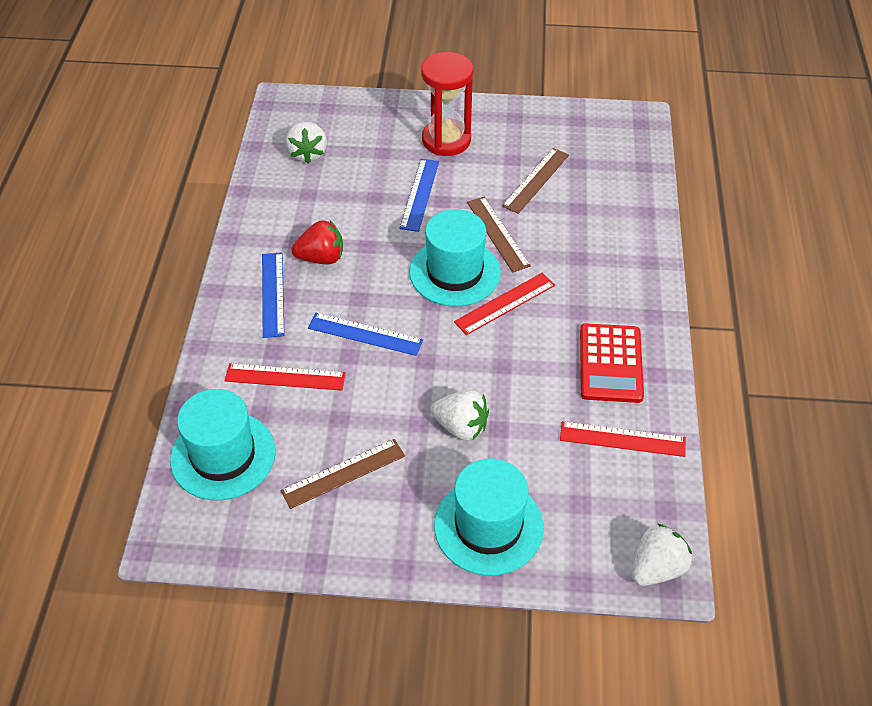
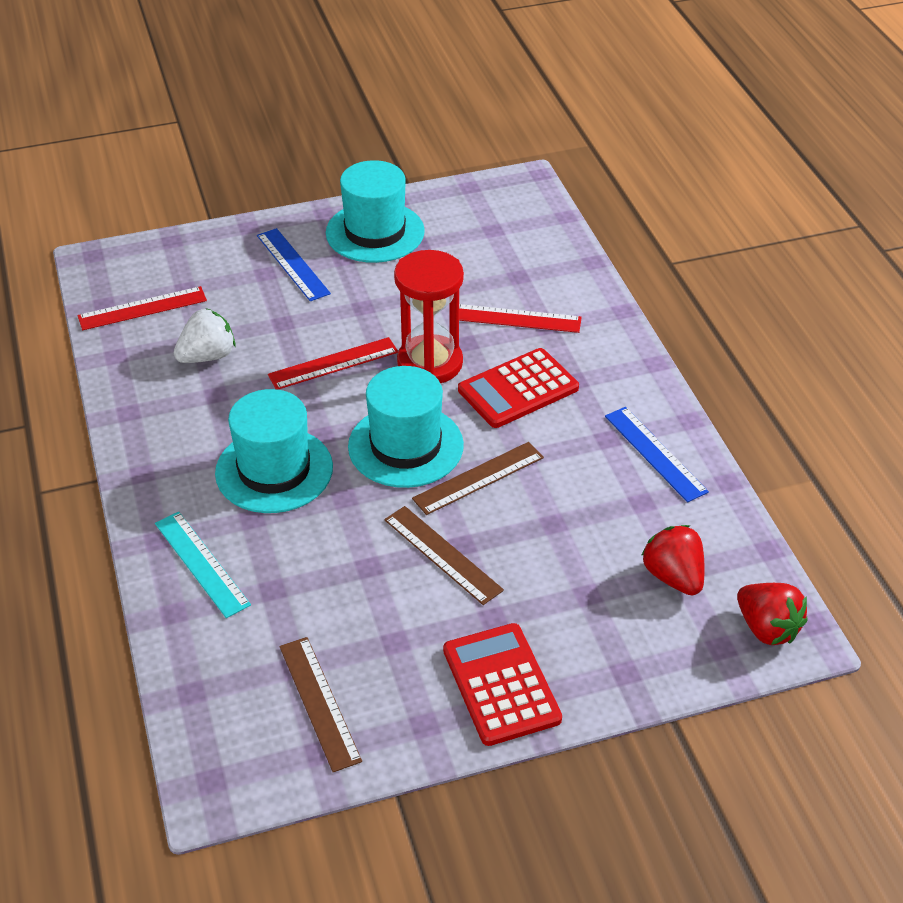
blue ruler: 3 -> 2
red calculator: 1 -> 2
red strawberry: 1 -> 2
turquoise ruler: 0 -> 1
white strawberry: 3 -> 1

